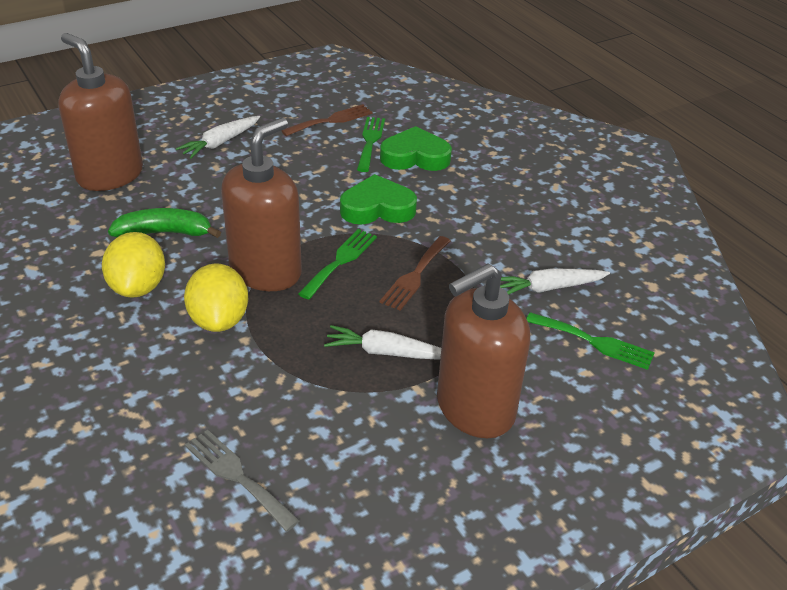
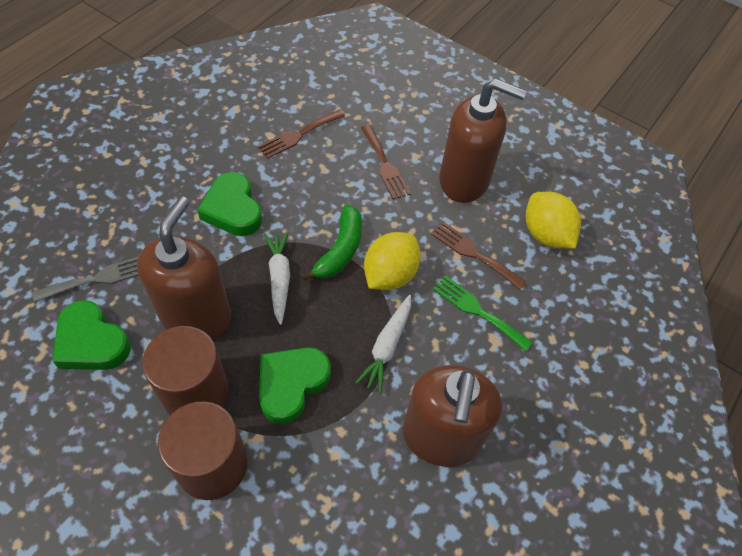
brown cylinder: 0 -> 2
brown fork: 2 -> 3
green fork: 3 -> 1
green heart: 2 -> 3
white carrot: 3 -> 2

